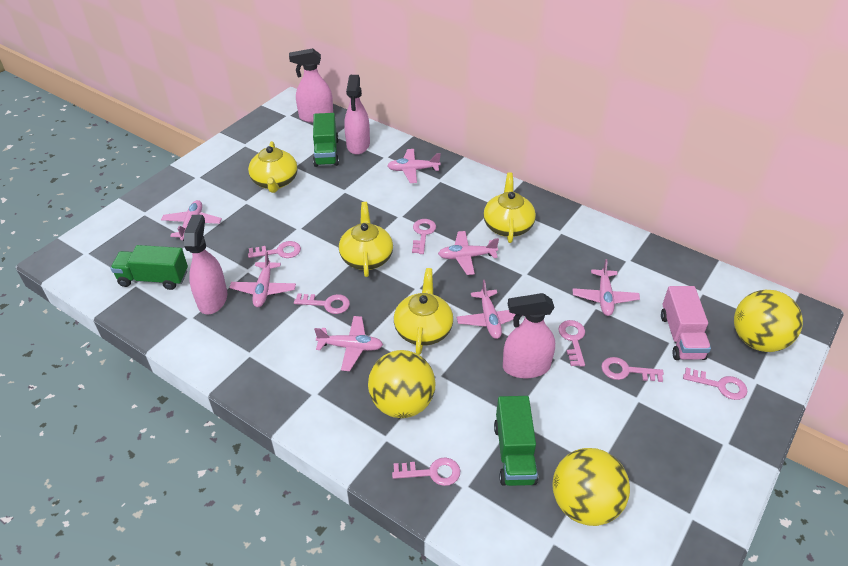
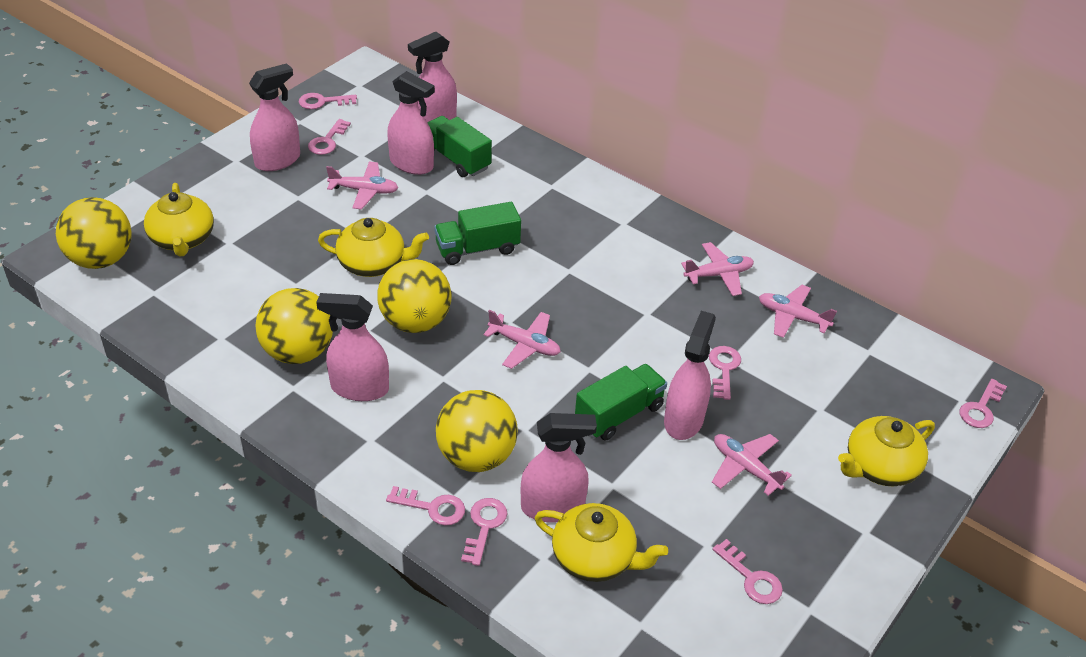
pink plane: 7 -> 5
pink spray bottle: 4 -> 6
pink truck: 1 -> 0
yellow ball: 3 -> 4

